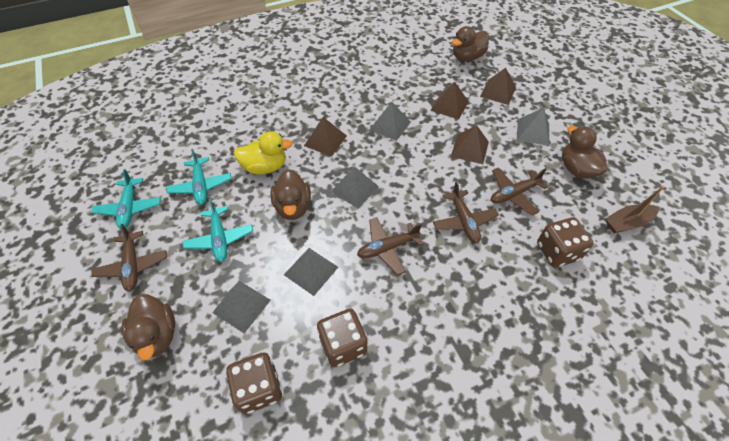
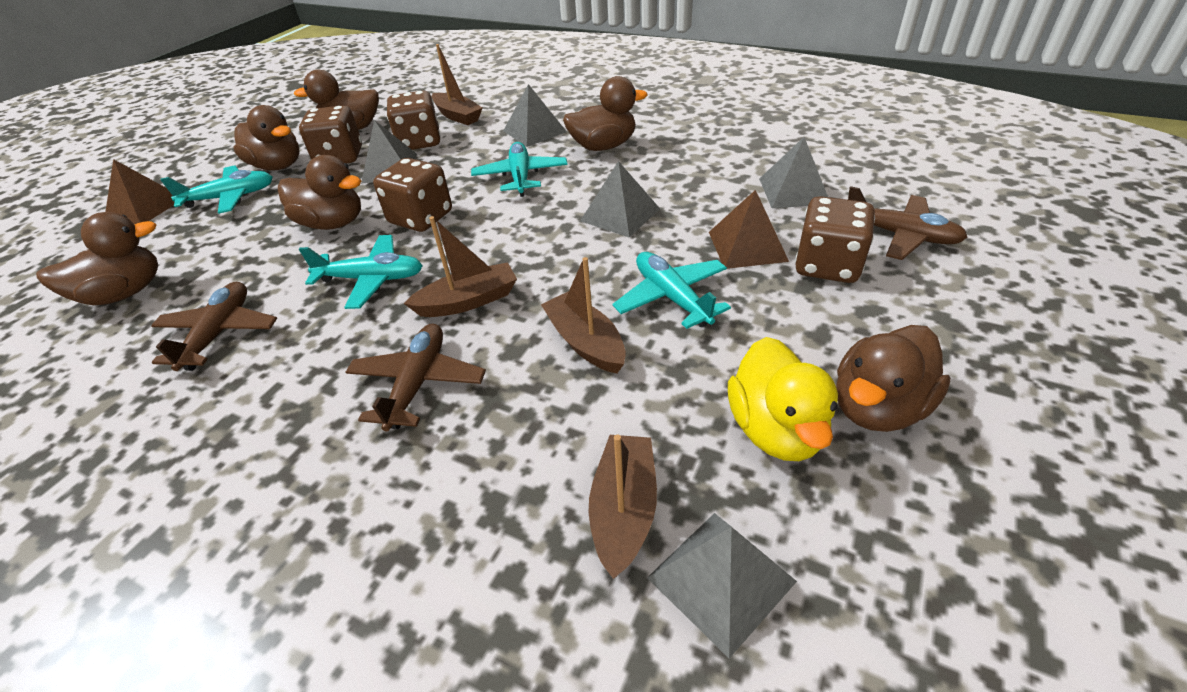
brown boat: 1 -> 4
brown dice: 3 -> 4
brown duck: 4 -> 6
brown plane: 4 -> 3
brown pyramid: 4 -> 2
turquoise plane: 3 -> 4

